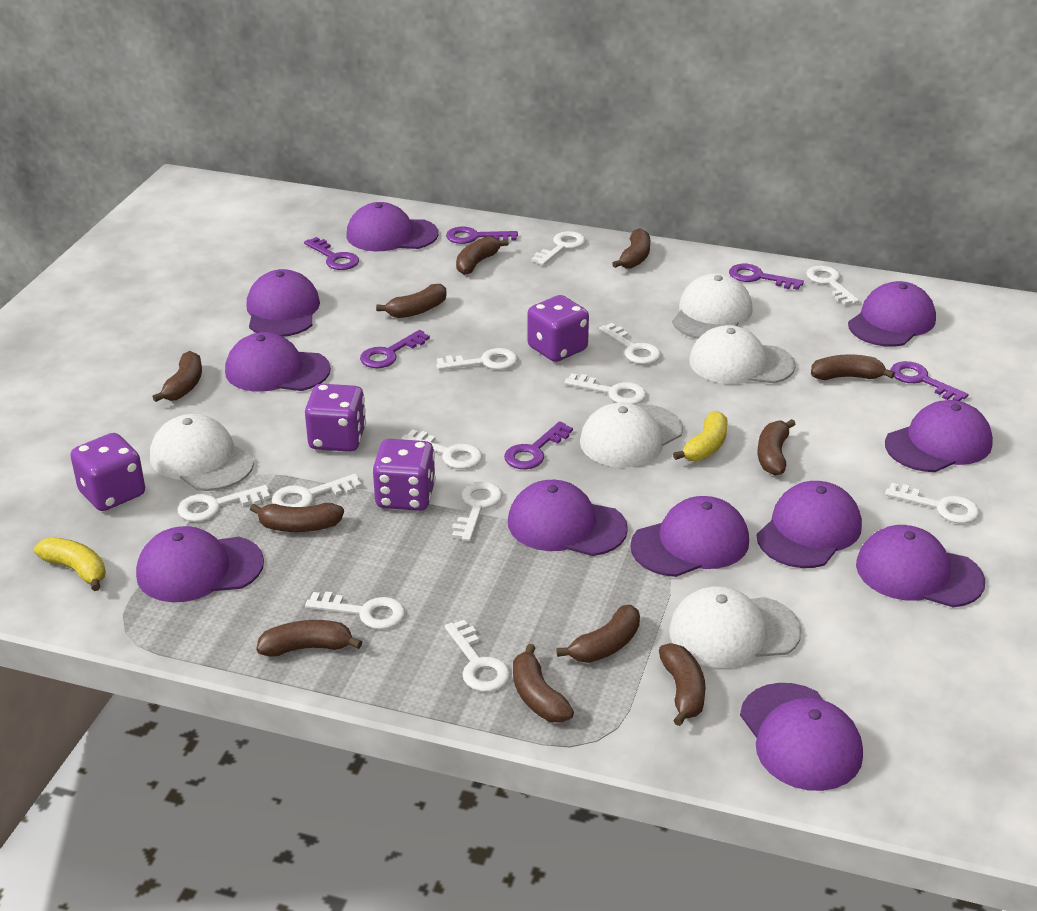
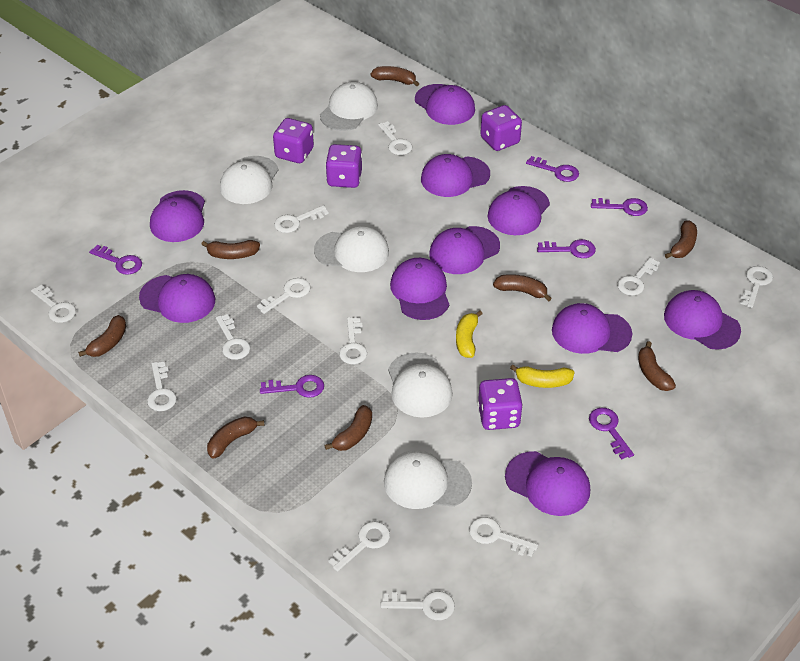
brown banana: 11 -> 8
purple cap: 11 -> 10

